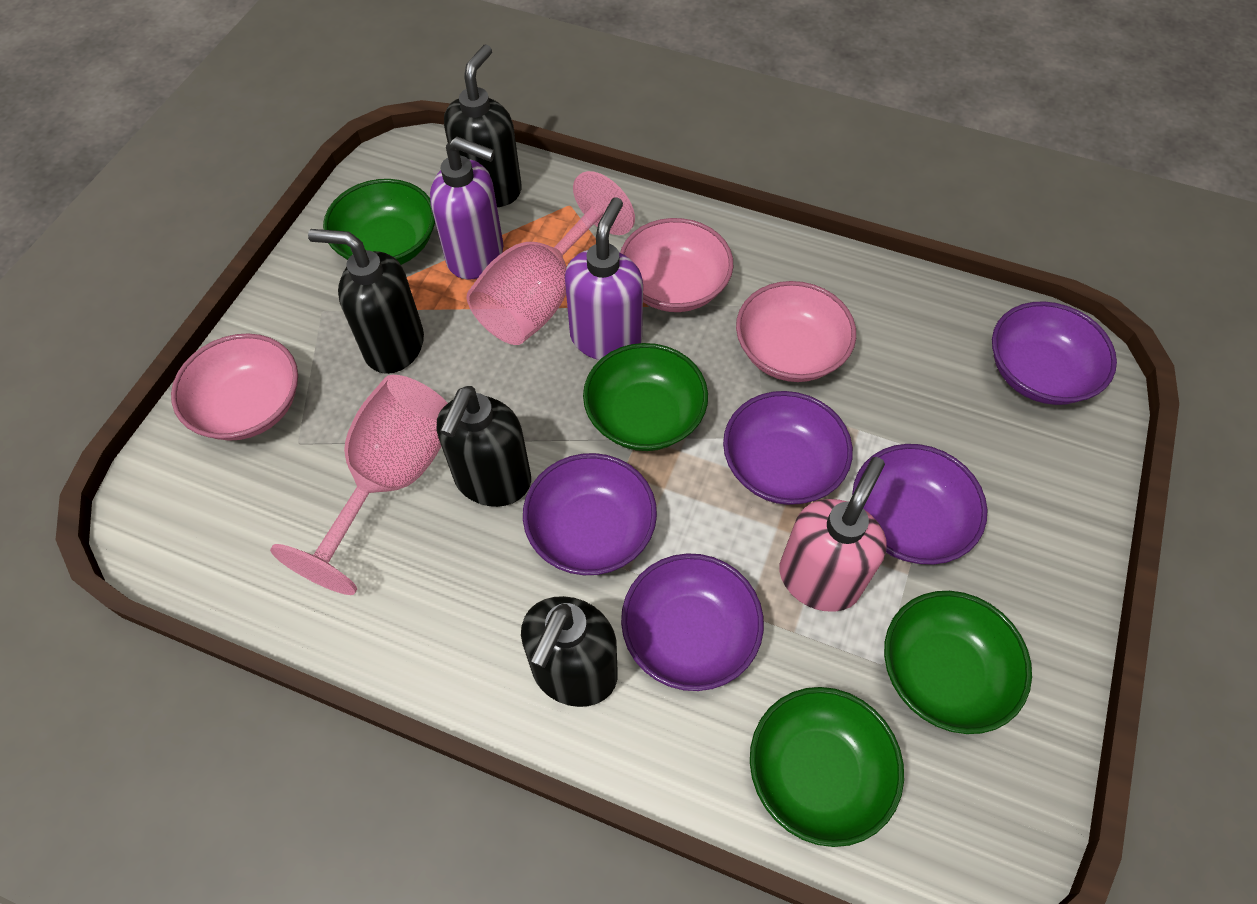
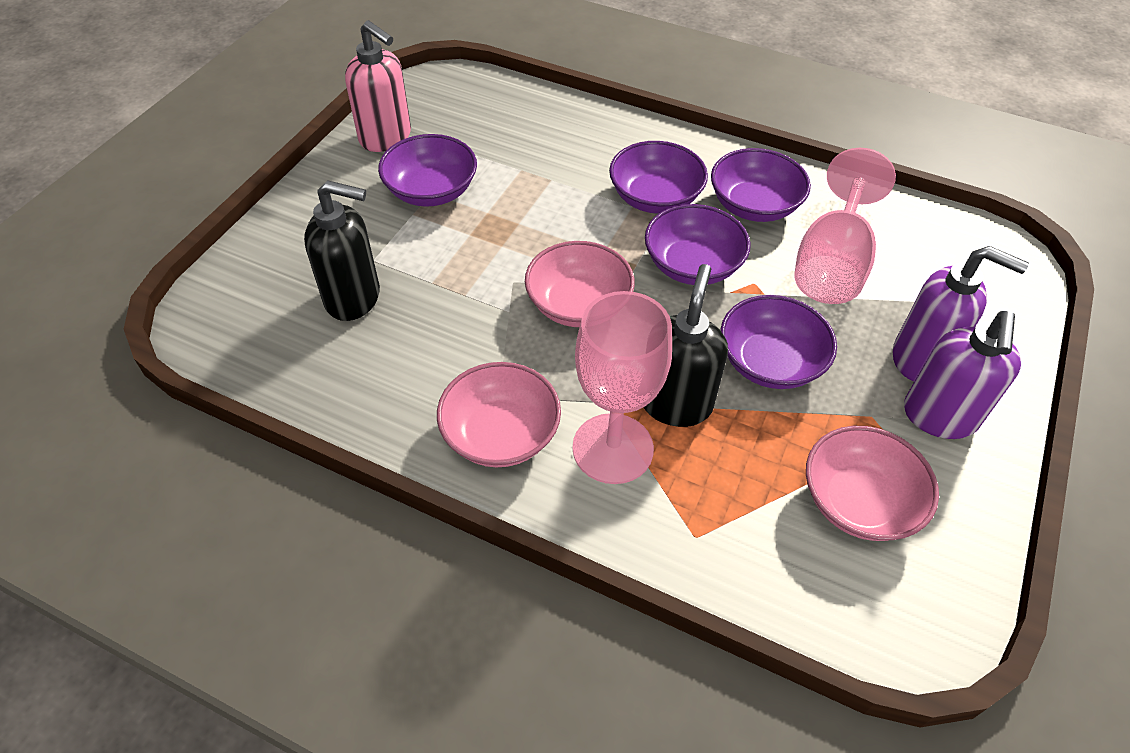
black soap dispenser: 4 -> 2
green bowl: 4 -> 0

